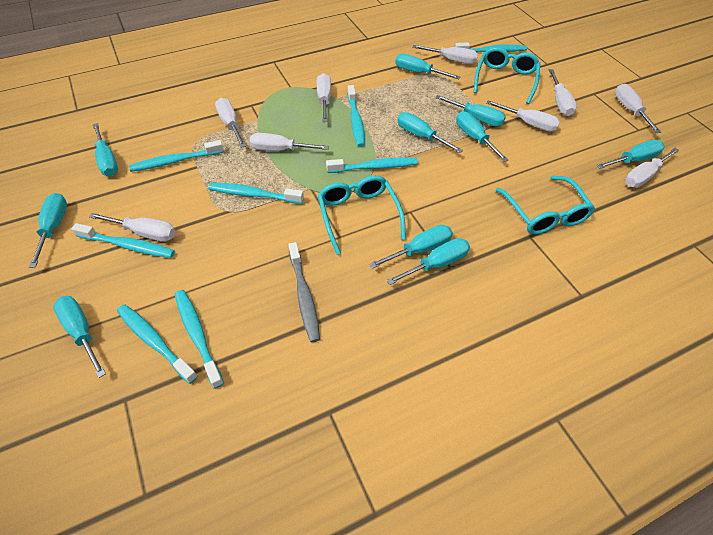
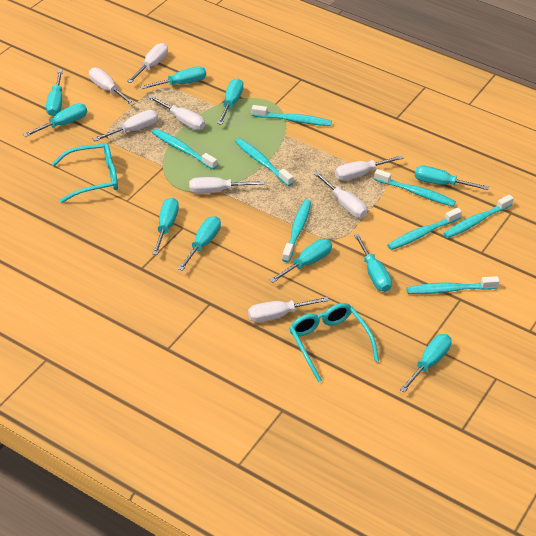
grey toothbrush: 1 -> 0
turquoise glasses: 3 -> 2
white screwdriver: 9 -> 8

